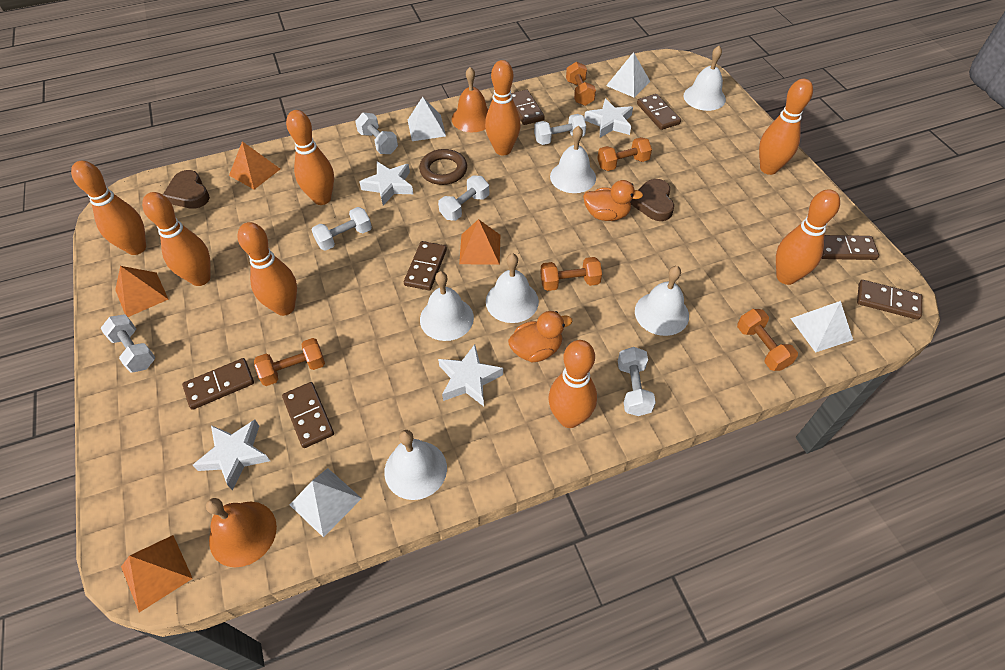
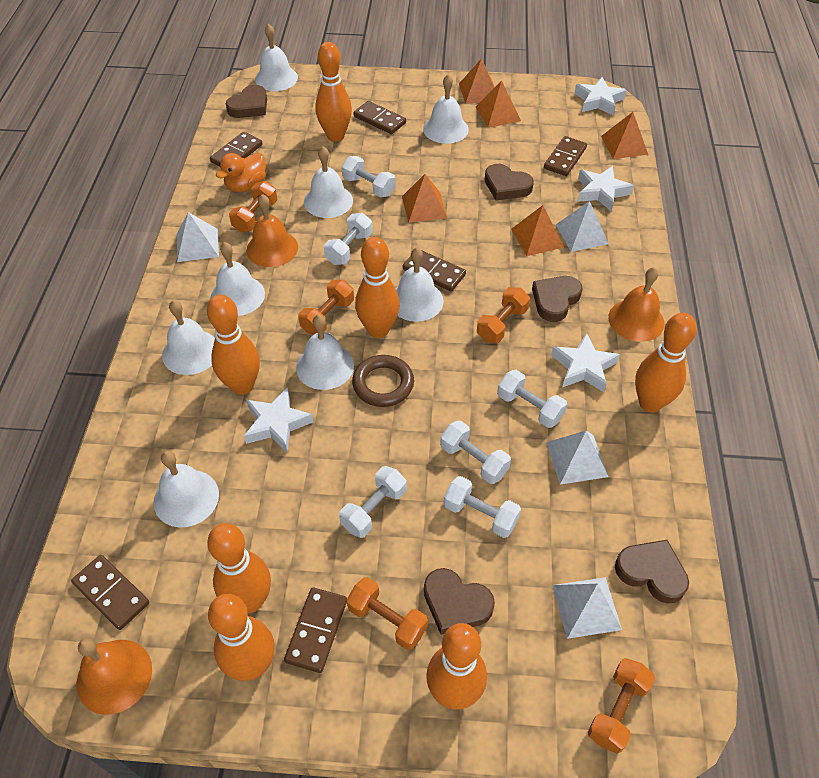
brown domino: 7 -> 6
brown heart: 2 -> 5
orange bell: 2 -> 3
orange bowling pin: 8 -> 7
orange duck: 2 -> 1
orange pyramid: 4 -> 5
white bell: 6 -> 8

